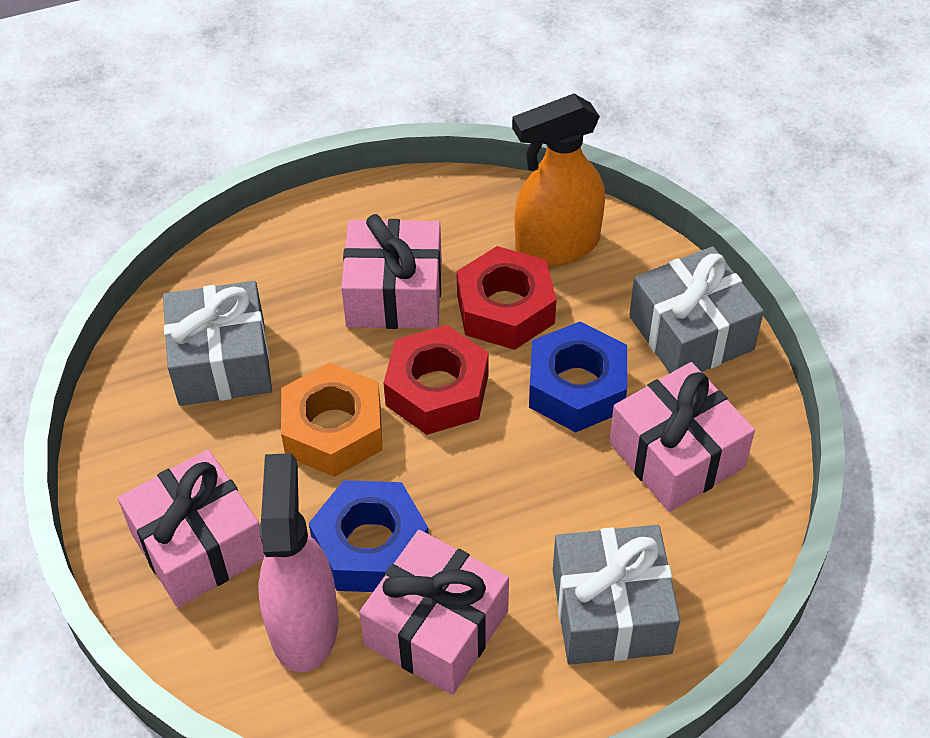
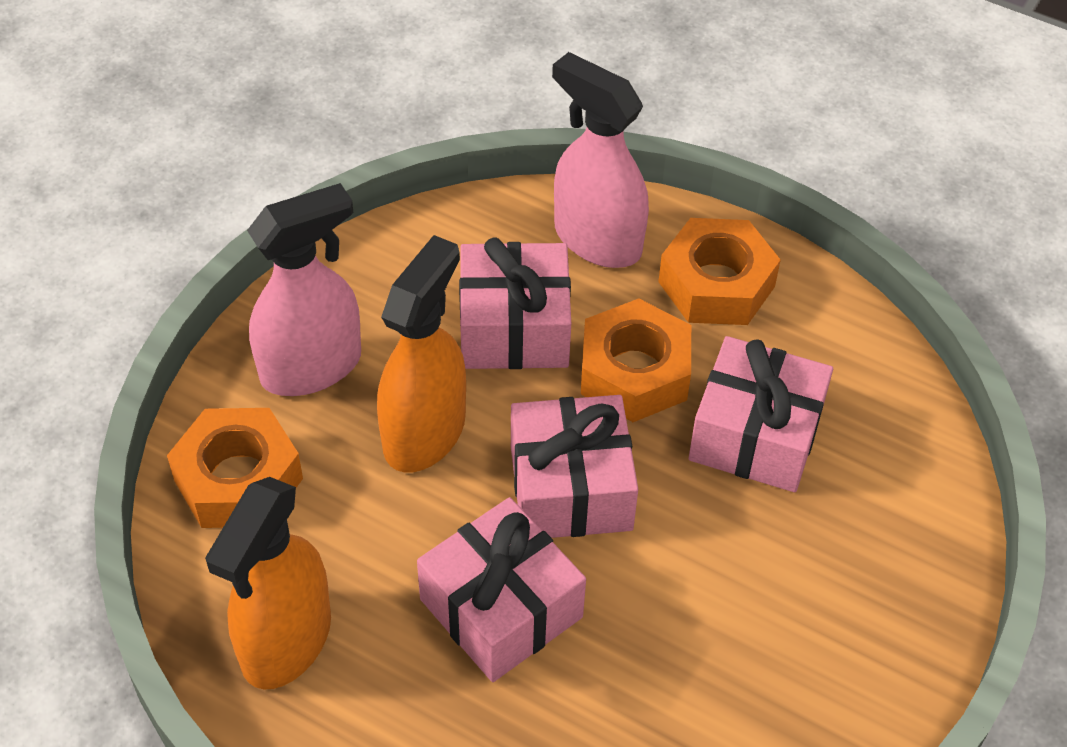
blue nut: 2 -> 0
grey gift: 3 -> 0
orange nut: 1 -> 3
orange spray bottle: 1 -> 2
pink spray bottle: 1 -> 2
red nut: 2 -> 0

